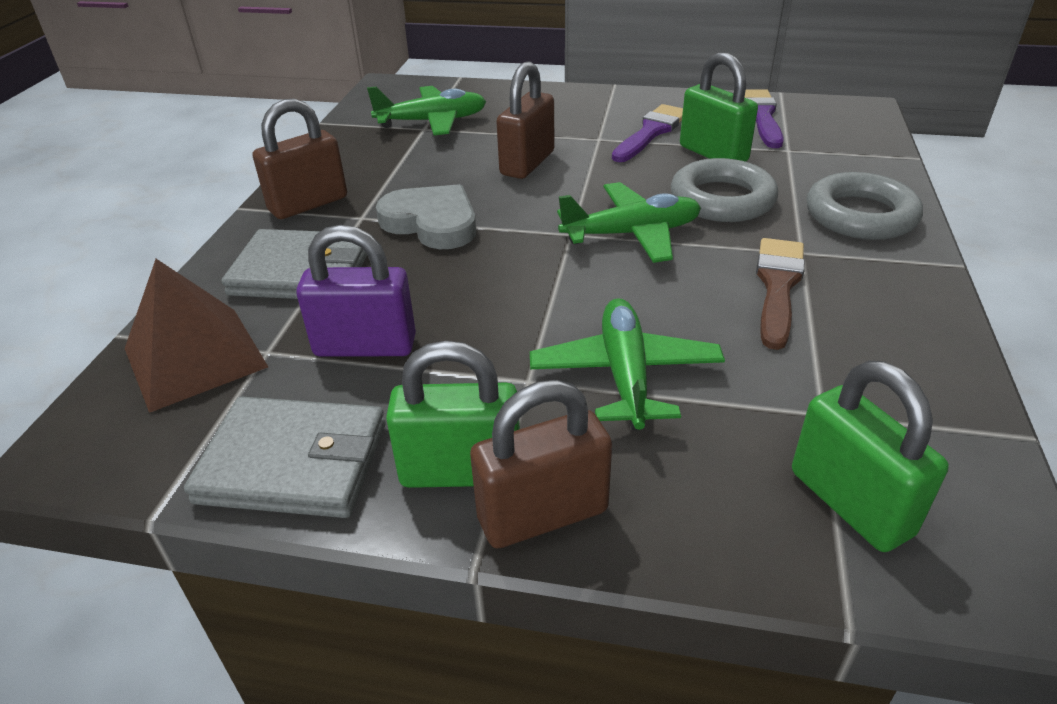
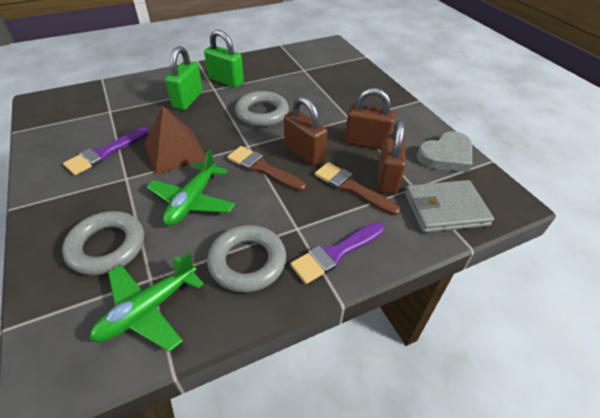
brown brush: 1 -> 2
green padlock: 3 -> 2
green plane: 3 -> 2
grey ring: 2 -> 3
grey wallet: 2 -> 1
purple padlock: 1 -> 0

